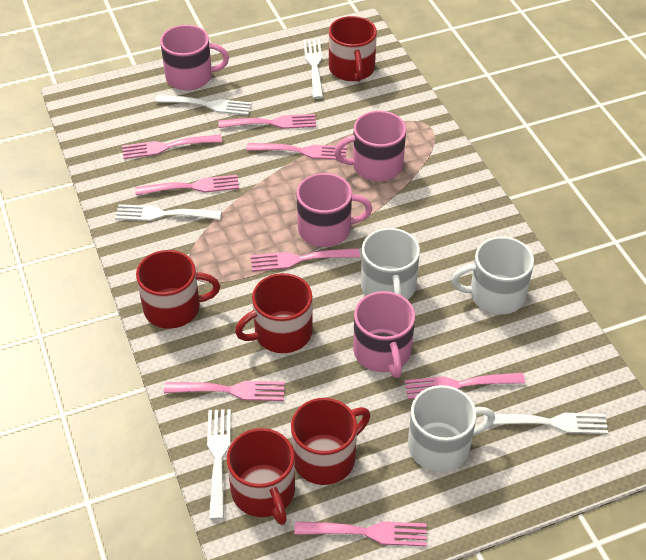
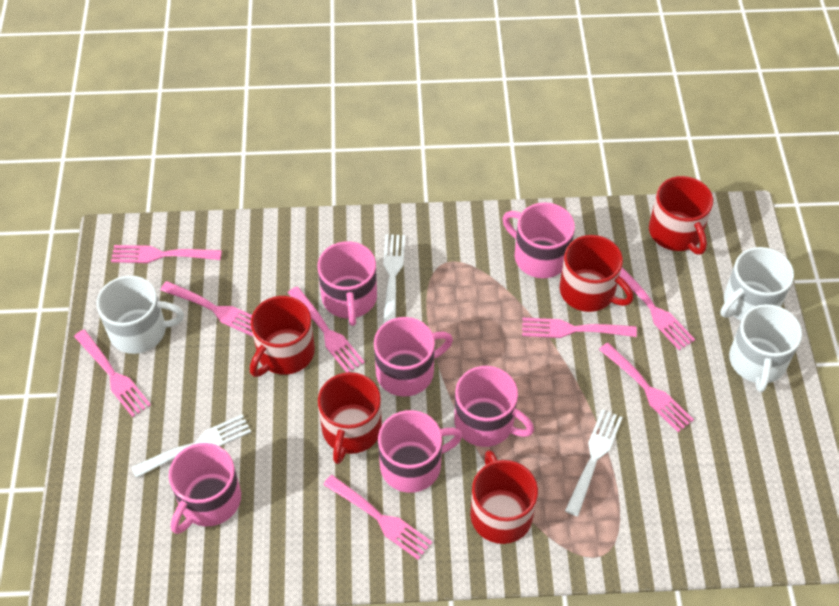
pink mug: 4 -> 6
white fork: 5 -> 3

